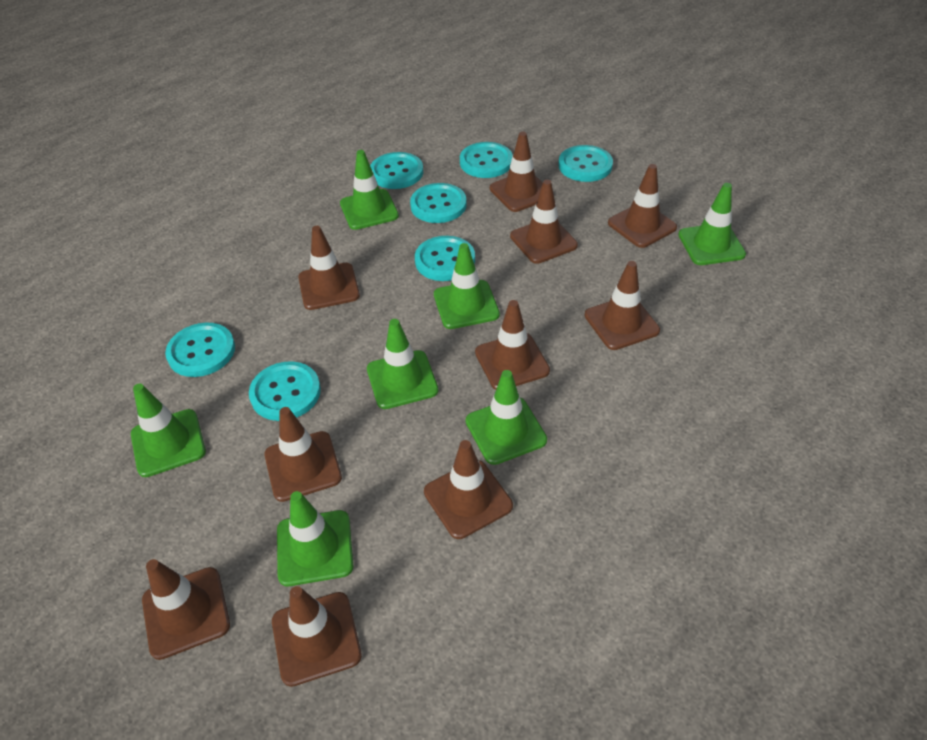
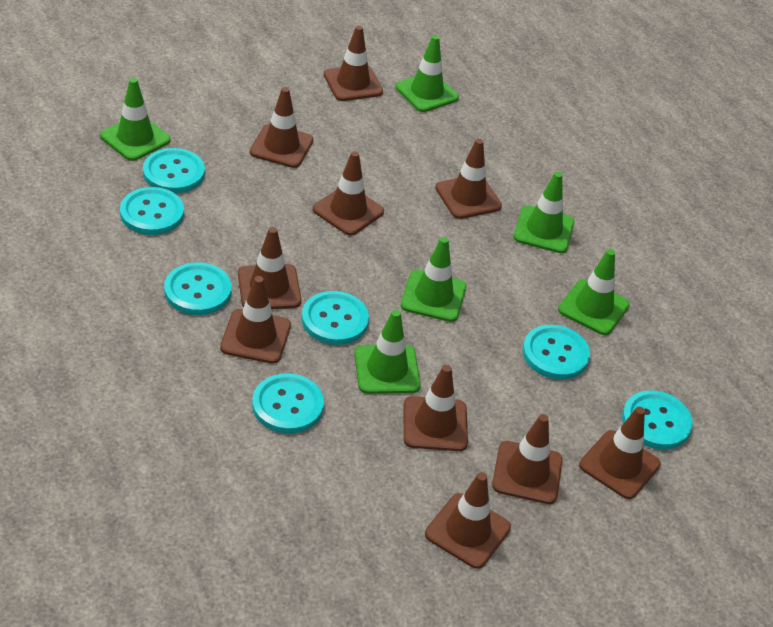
green traffic cone: 7 -> 6

